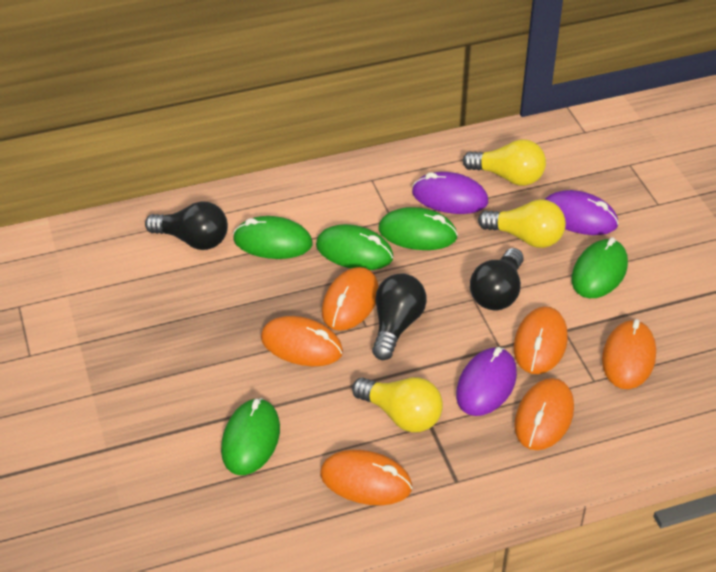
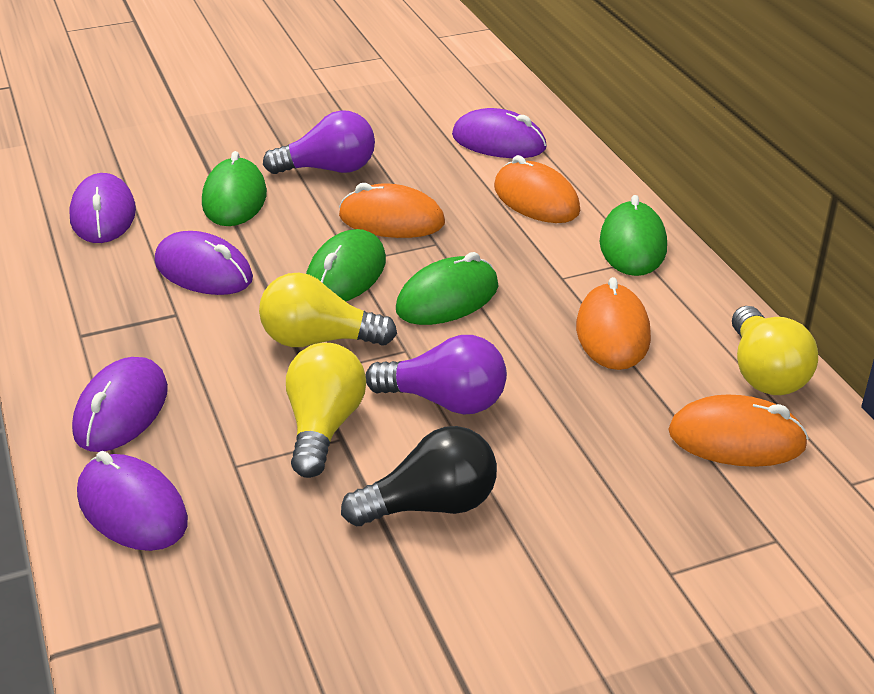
black light bulb: 3 -> 1
green mouse: 5 -> 4
orange mouse: 6 -> 4
purple light bulb: 0 -> 2
purple mouse: 3 -> 5

